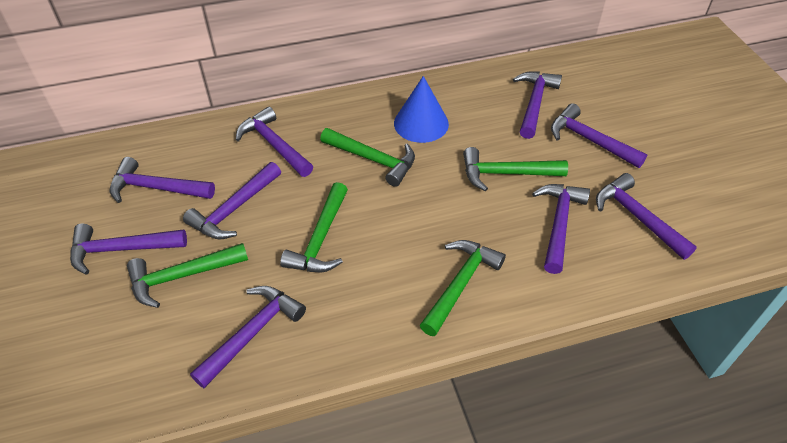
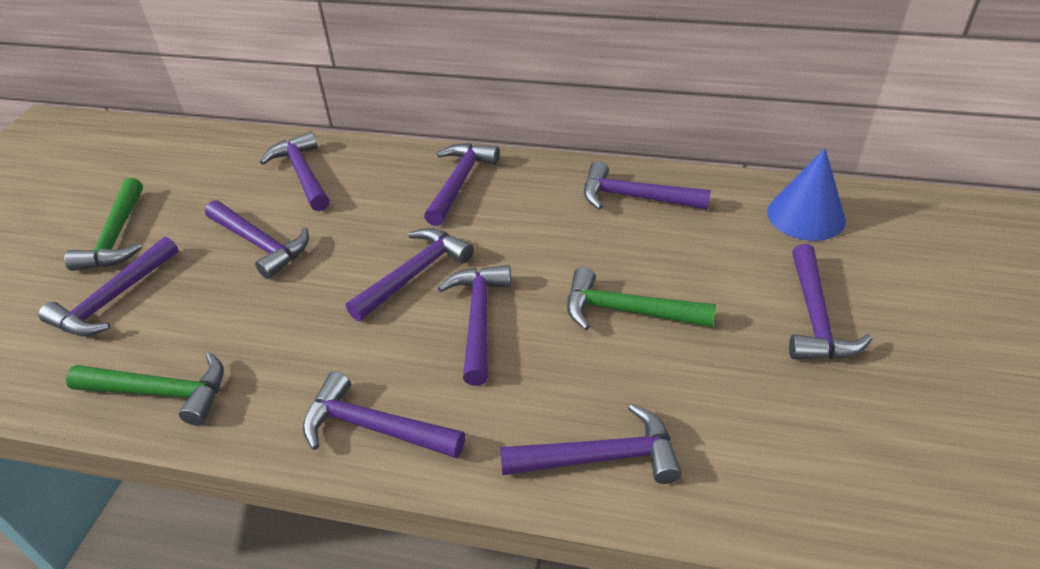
green hammer: 5 -> 3
purple hammer: 9 -> 10

